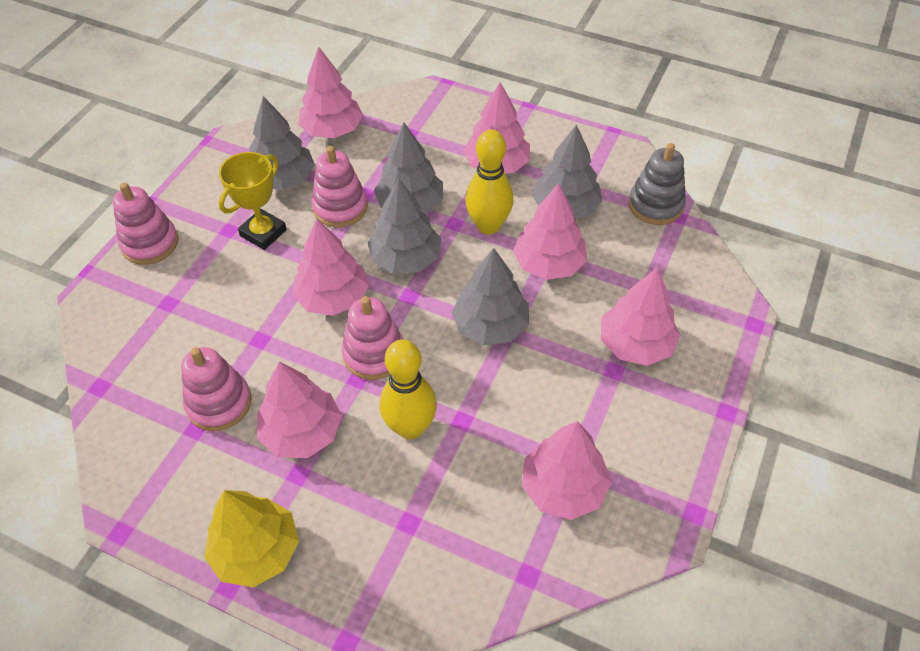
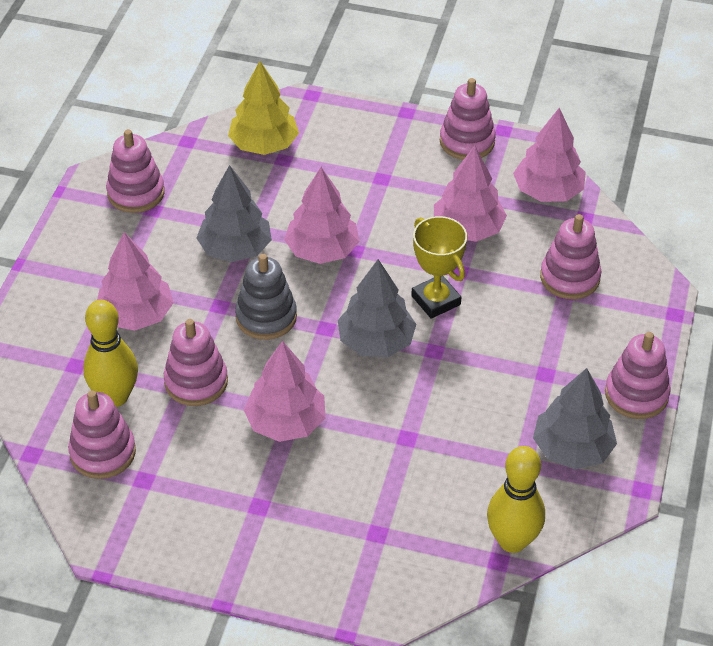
grey tree: 5 -> 3
pink stacking toy: 4 -> 6
pink tree: 7 -> 5

